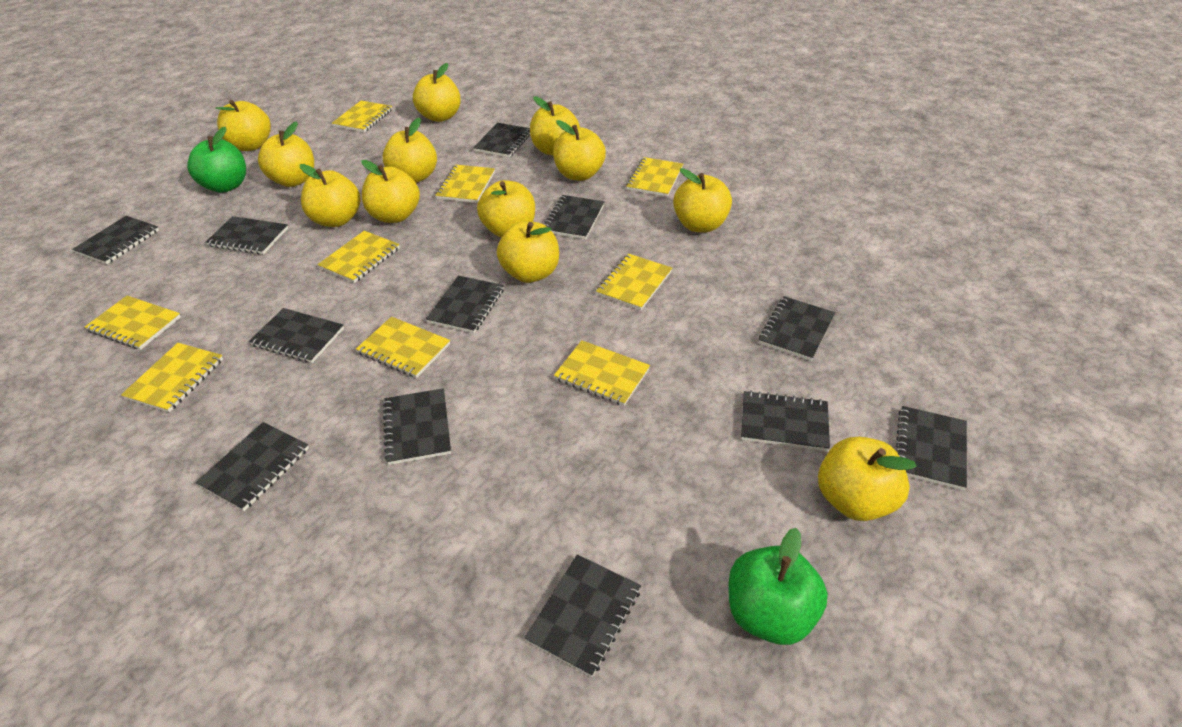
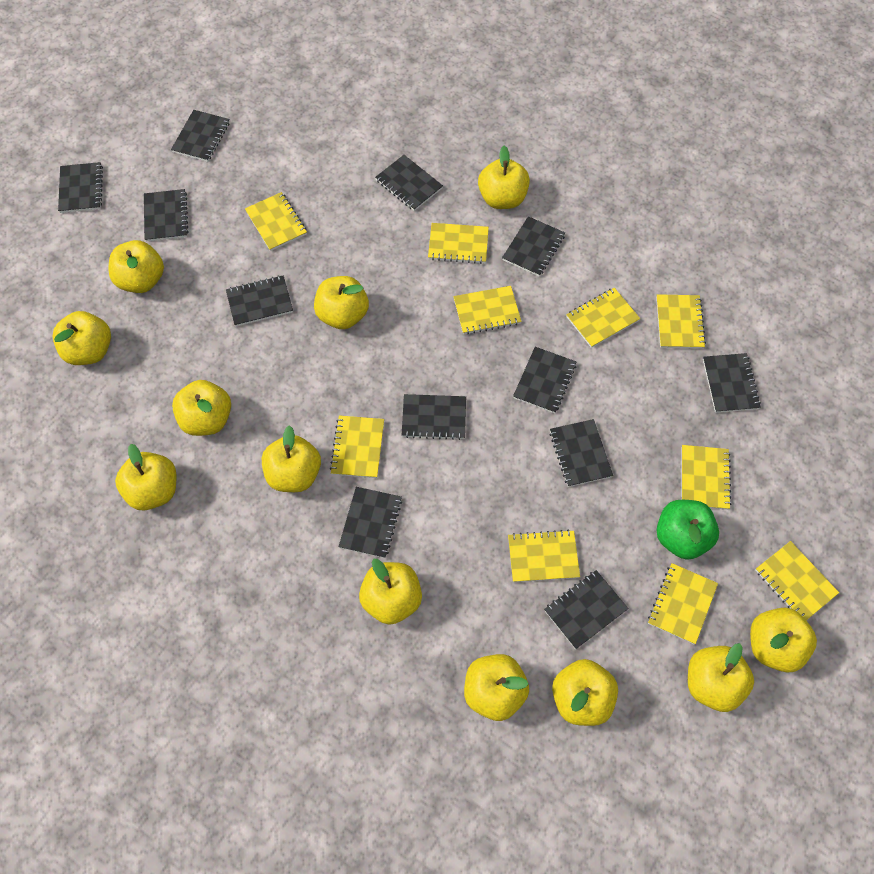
green apple: 2 -> 1
yellow notebook: 9 -> 10

